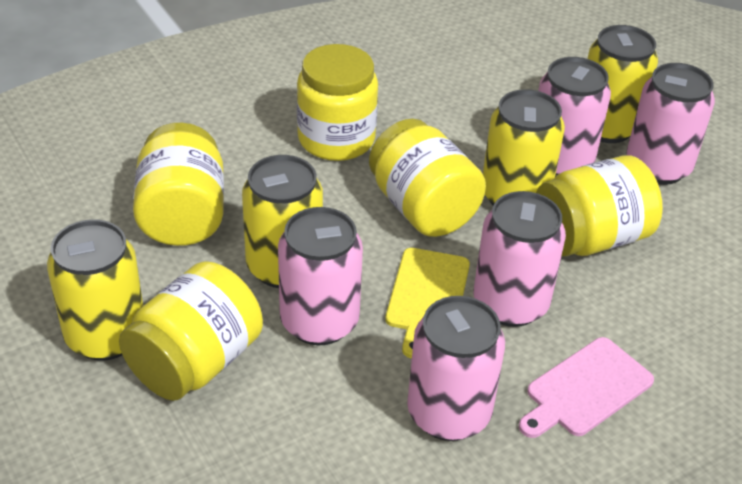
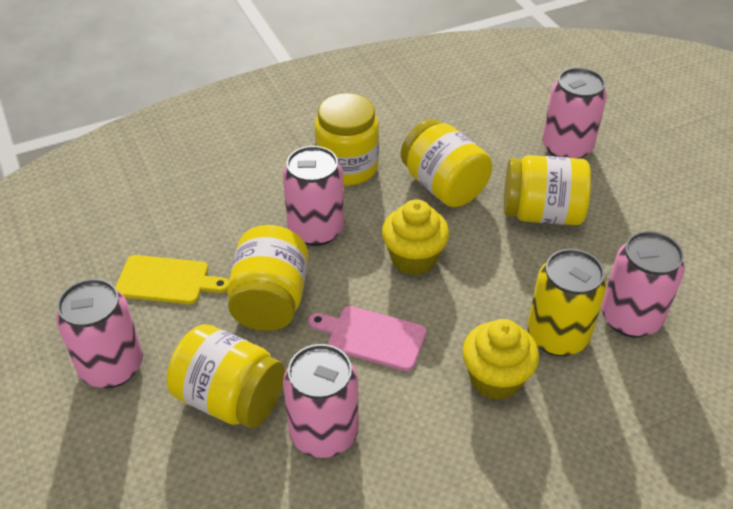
yellow can: 4 -> 1
yellow cupcake: 0 -> 2

